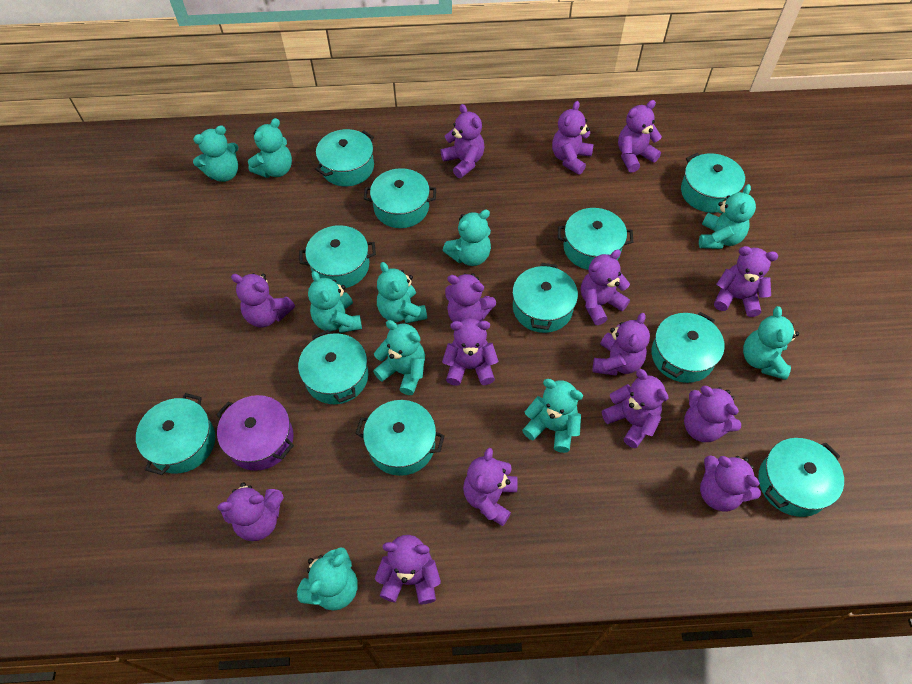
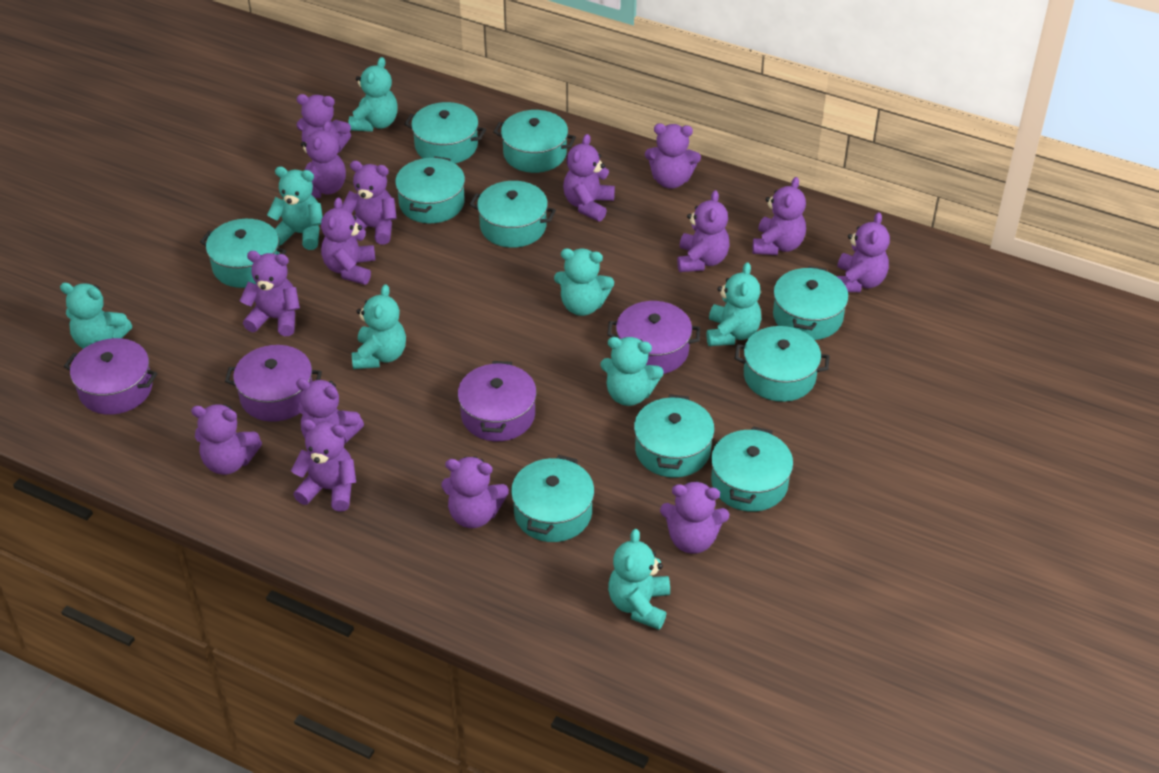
purple pot: 1 -> 4
turquoise pot: 11 -> 10
turquoise teddy bear: 10 -> 8

